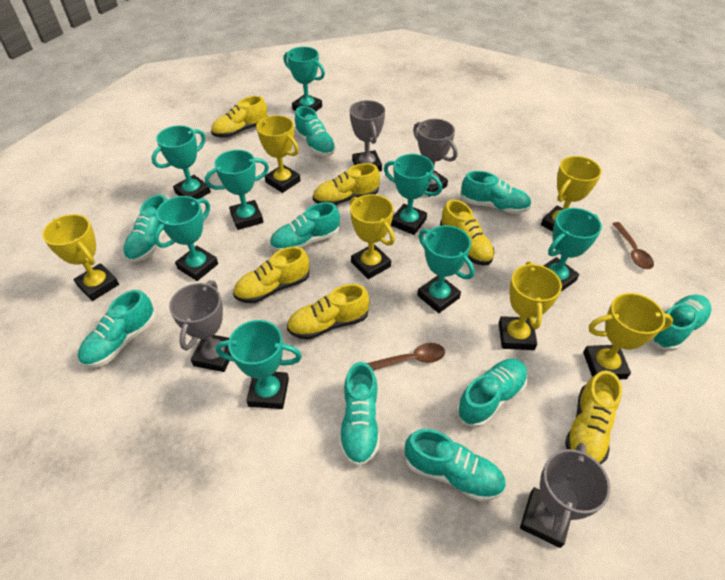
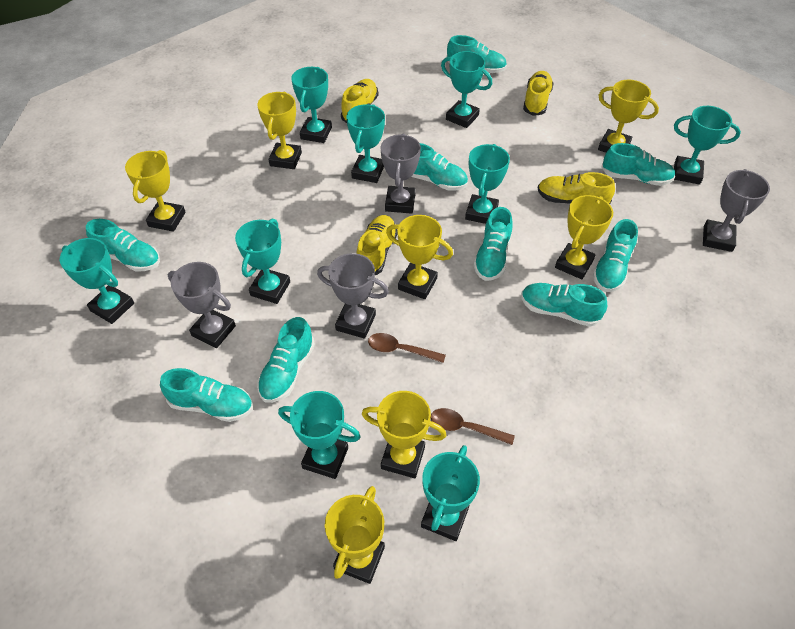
turquoise trophy: 8 -> 9
yellow shoe: 6 -> 4
yellow trophy: 6 -> 7

